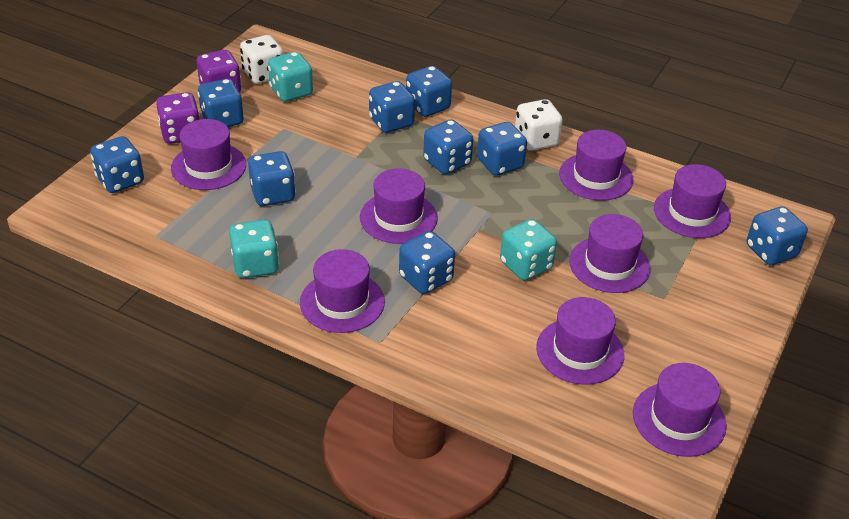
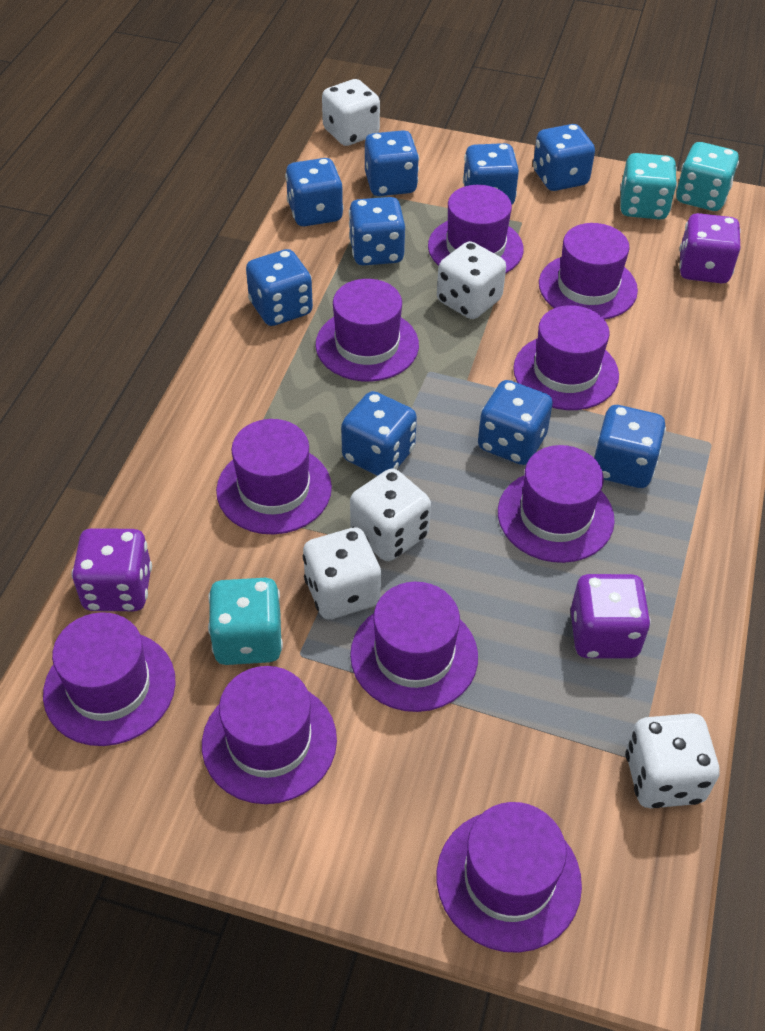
purple dice: 2 -> 3
purple hat: 8 -> 10
white dice: 2 -> 5

